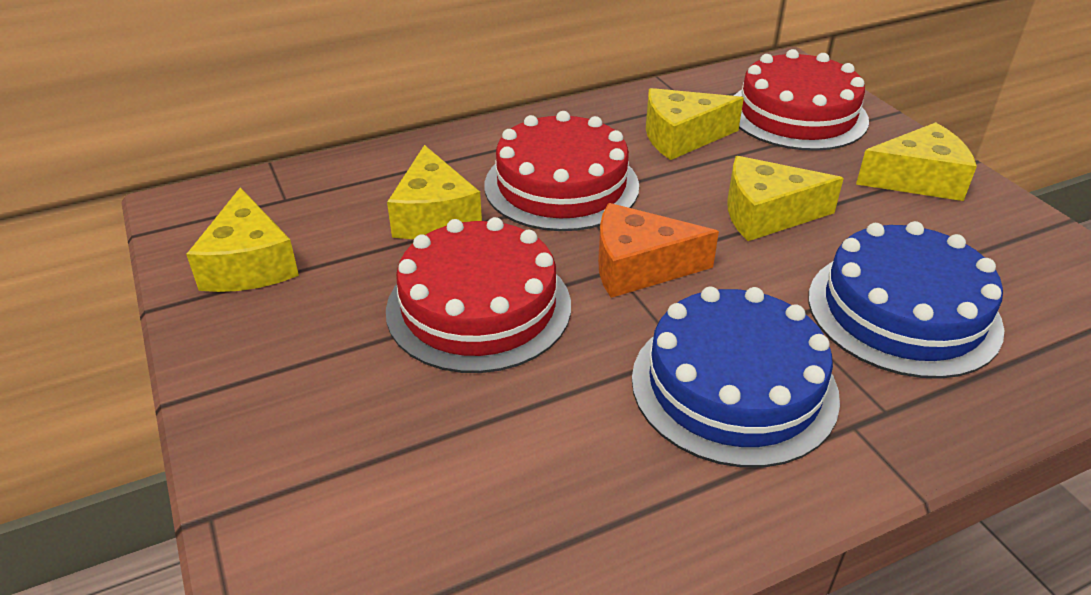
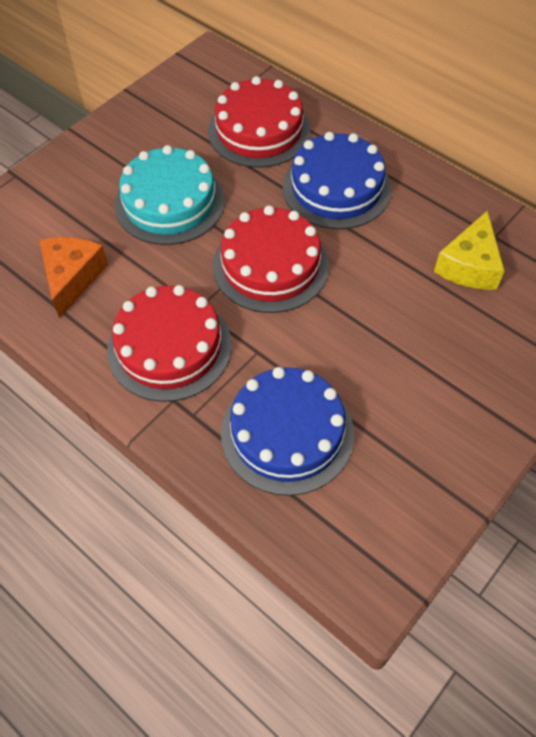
turquoise cake: 0 -> 1
yellow cheese: 5 -> 1

